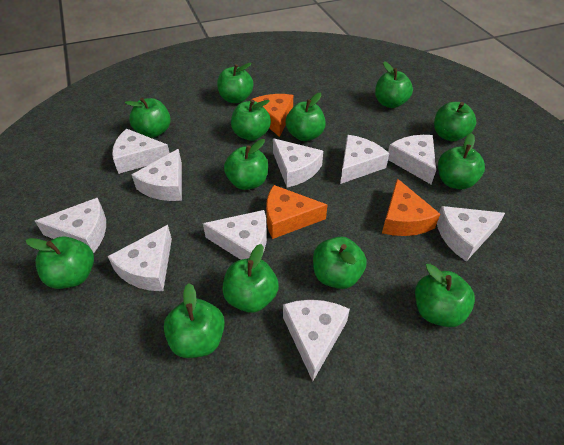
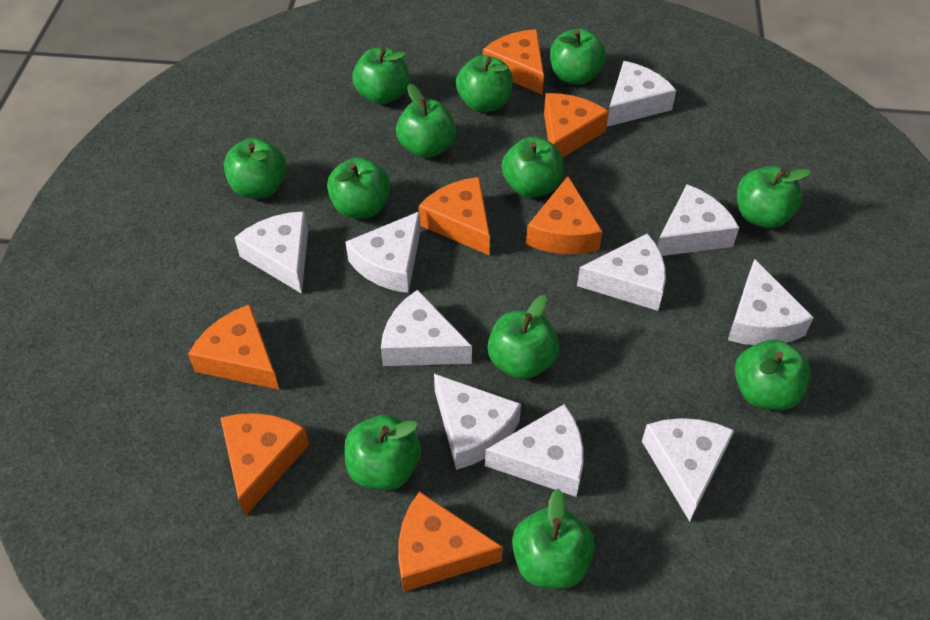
green apple: 13 -> 12
orange cheese: 3 -> 7

